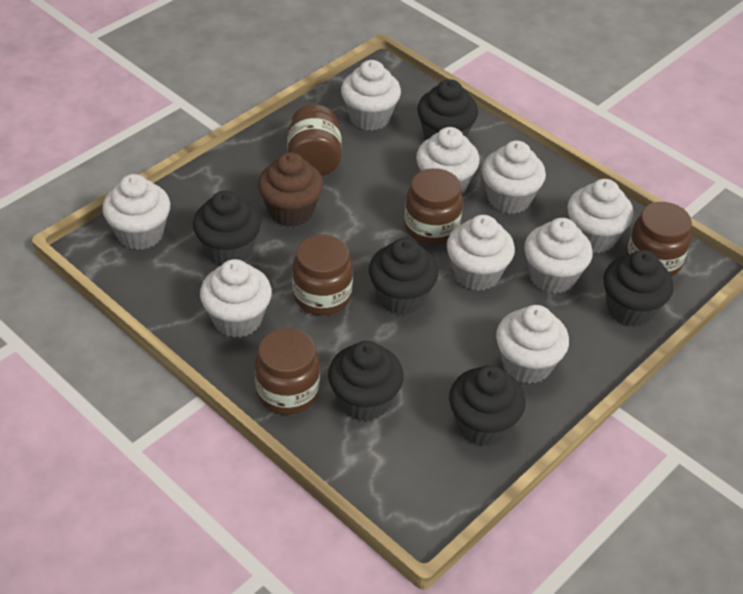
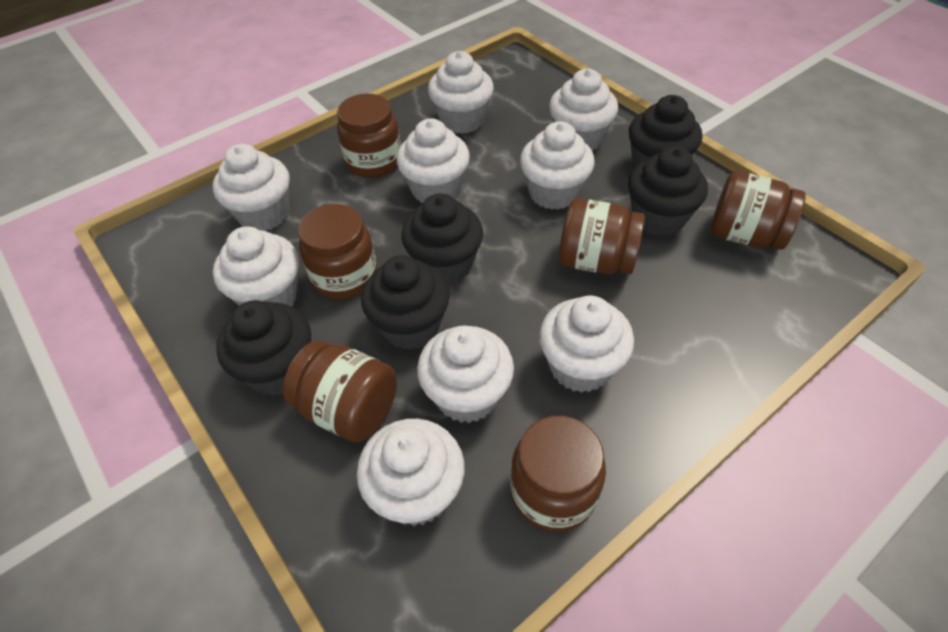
black cupcake: 6 -> 5
brown cupcake: 1 -> 0
brown jar: 5 -> 6

